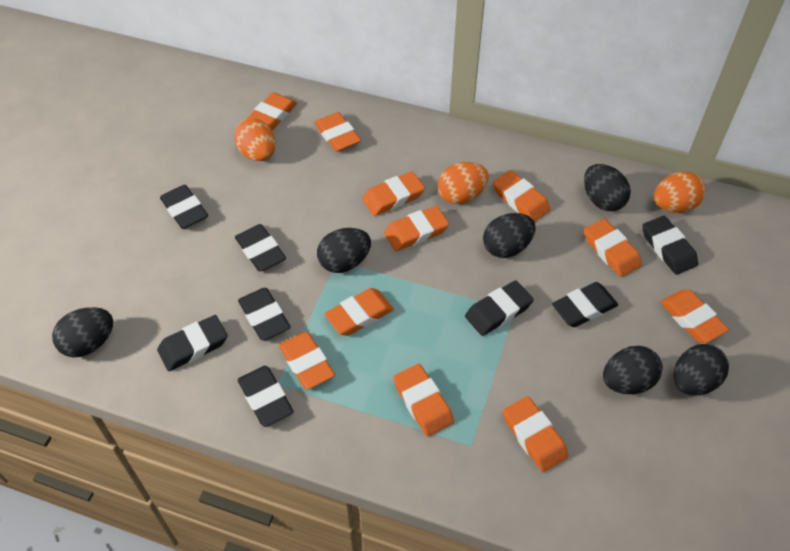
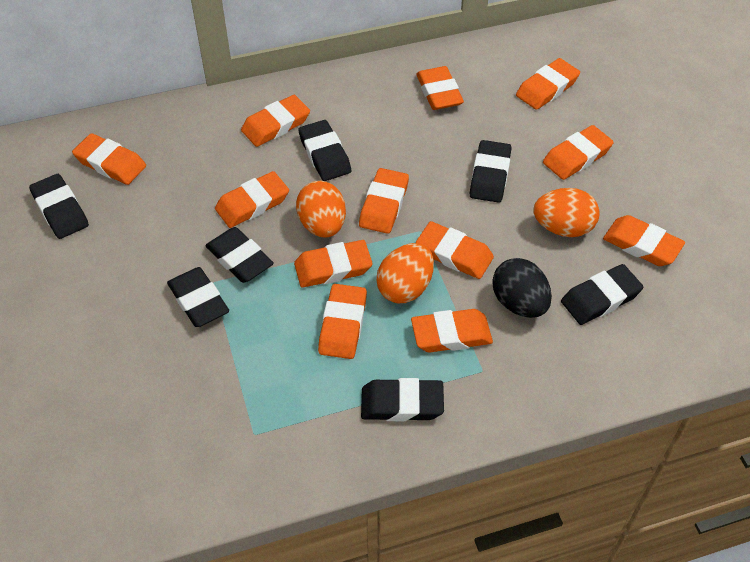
black egg: 6 -> 1
black eraser: 8 -> 7
orange eraser: 11 -> 12

